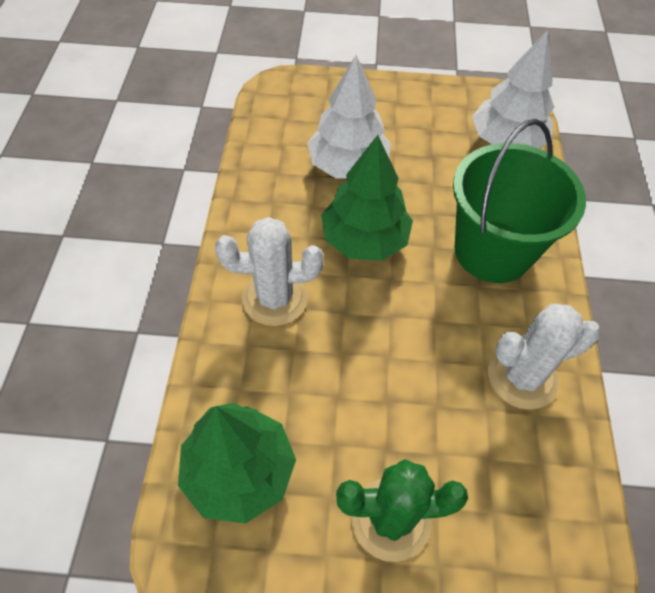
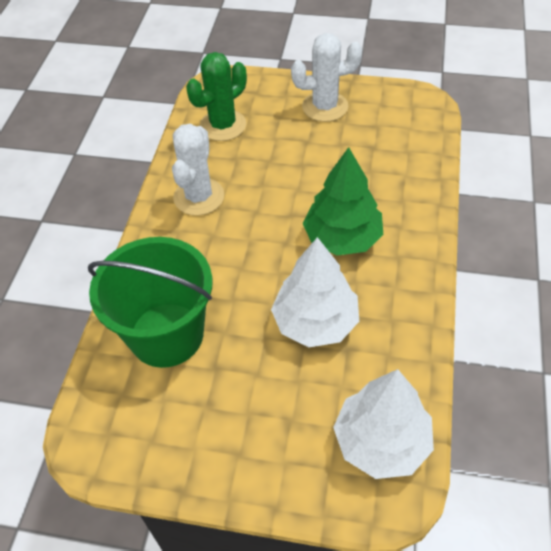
green tree: 2 -> 1

